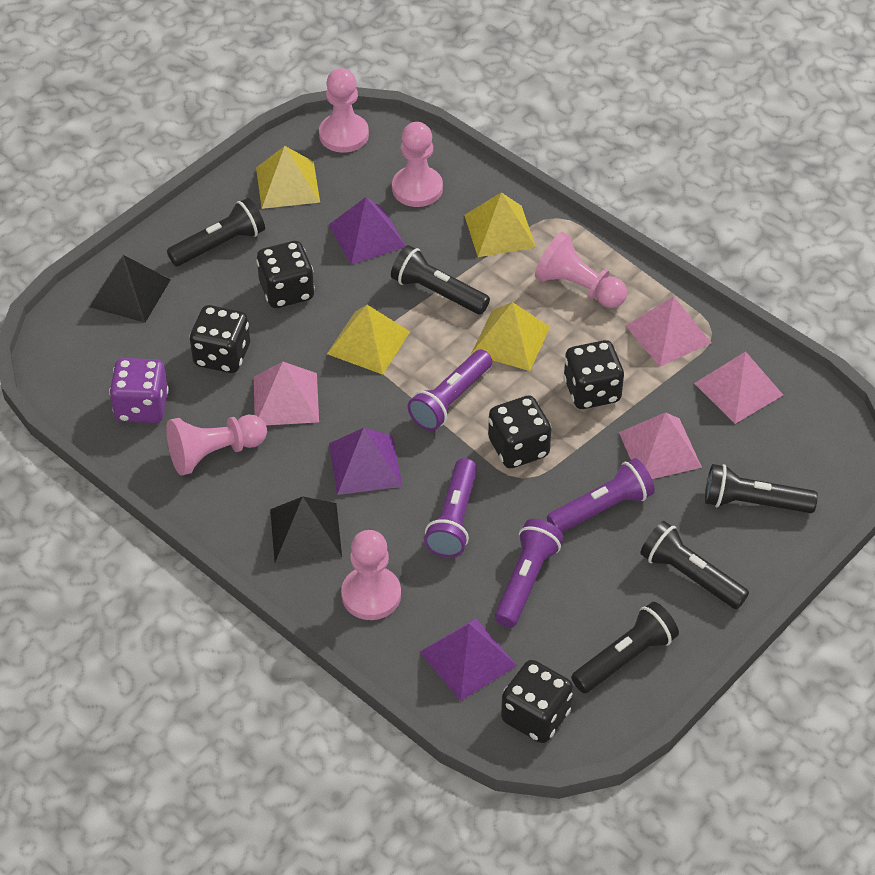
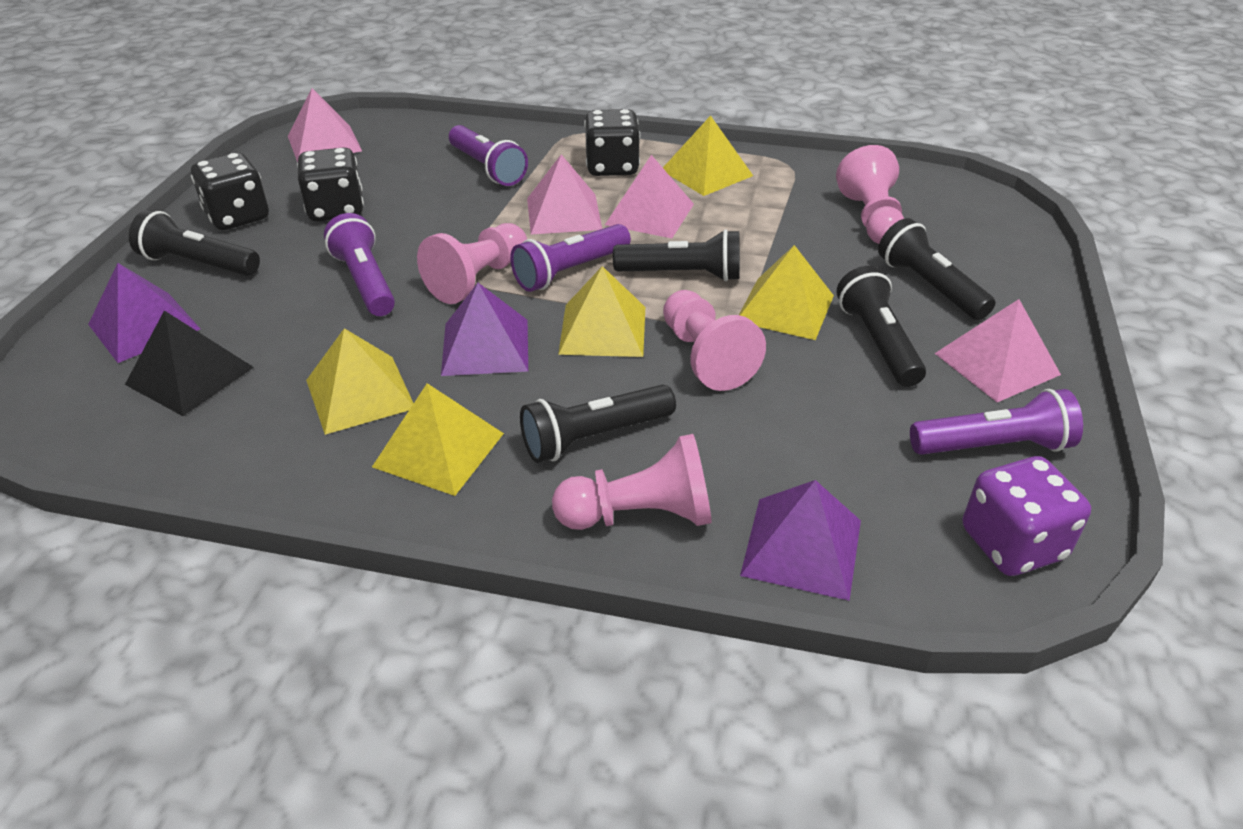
black dice: 5 -> 3
black pyramid: 2 -> 1
pink pawn: 5 -> 4
yellow pyramid: 4 -> 5

